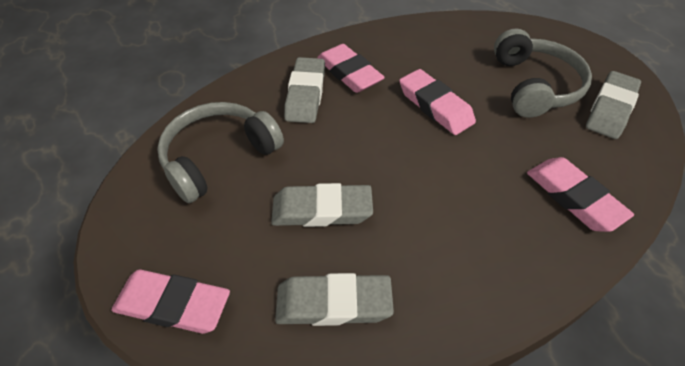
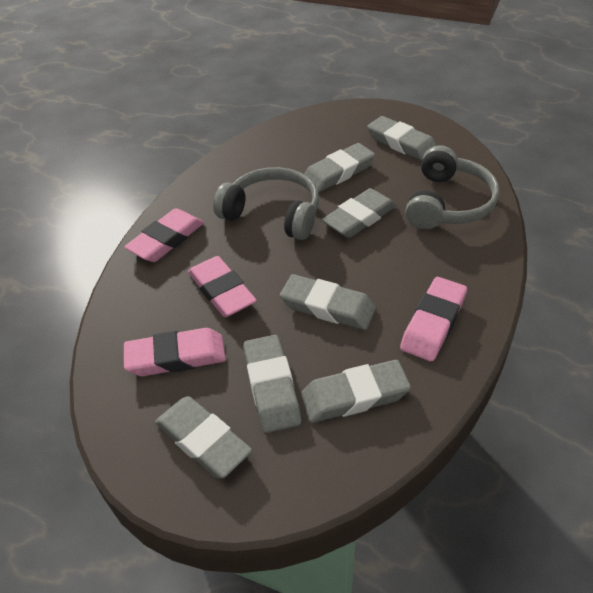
grey eraser: 4 -> 7

